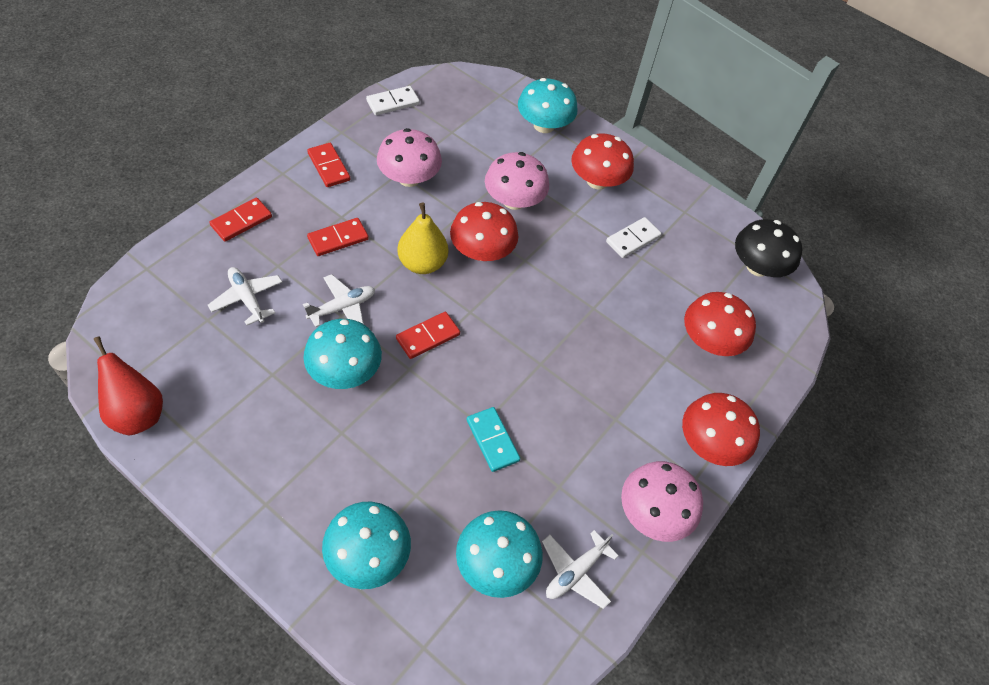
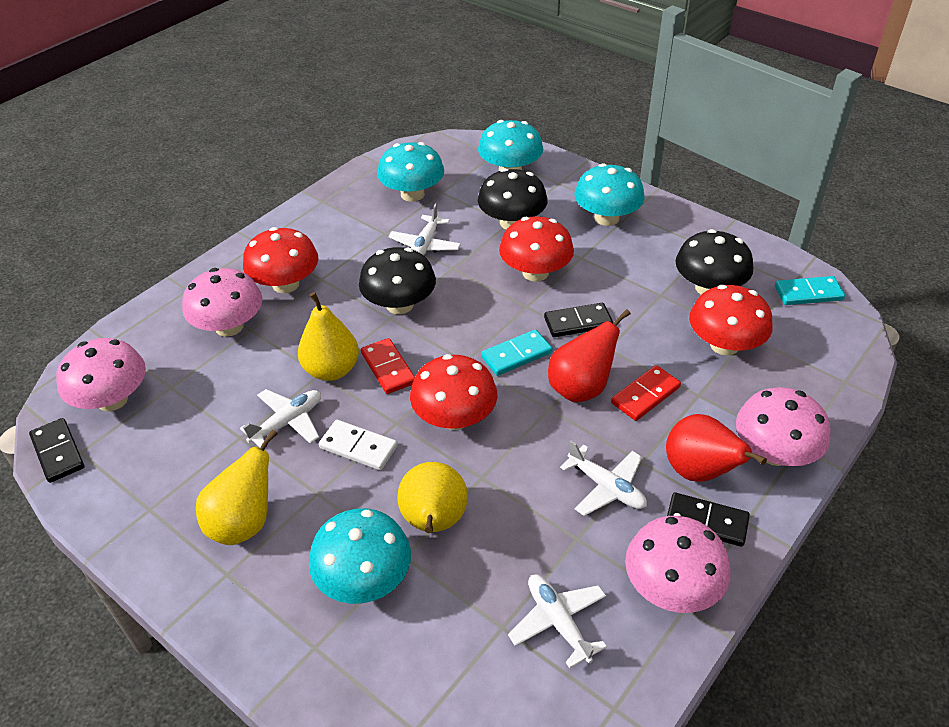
black domino: 0 -> 3
black mushroom: 1 -> 3
pink mushroom: 3 -> 4
red domino: 4 -> 2
red pear: 1 -> 2
turquoise domino: 1 -> 2
white domino: 2 -> 1
white plane: 3 -> 4
yellow pear: 1 -> 3

